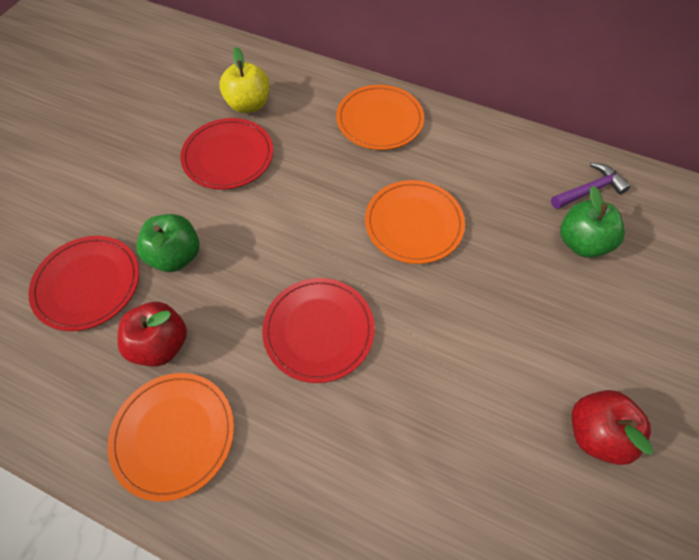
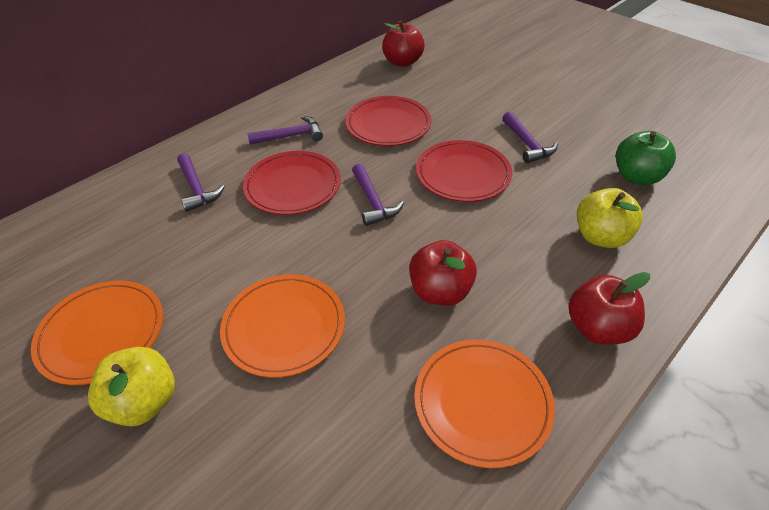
green apple: 2 -> 1
purple hammer: 1 -> 4
red apple: 2 -> 3
yellow apple: 1 -> 2

